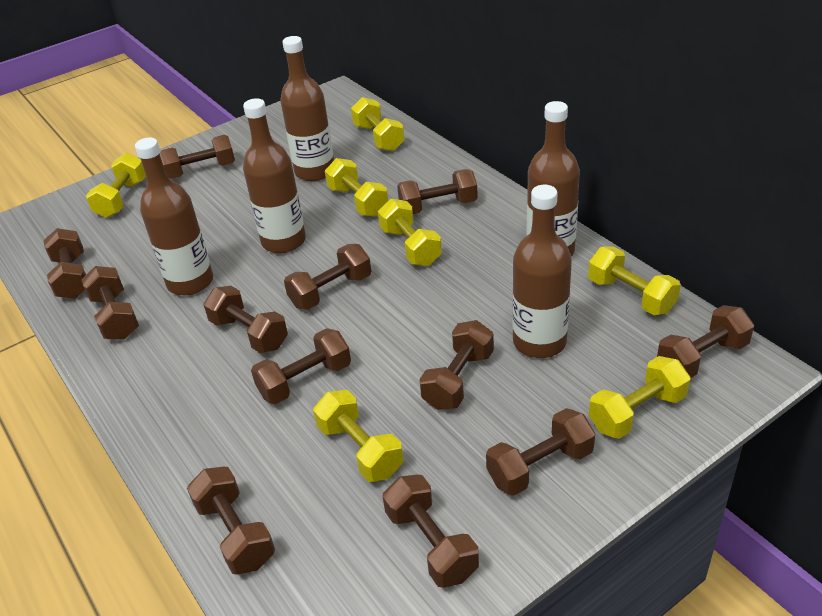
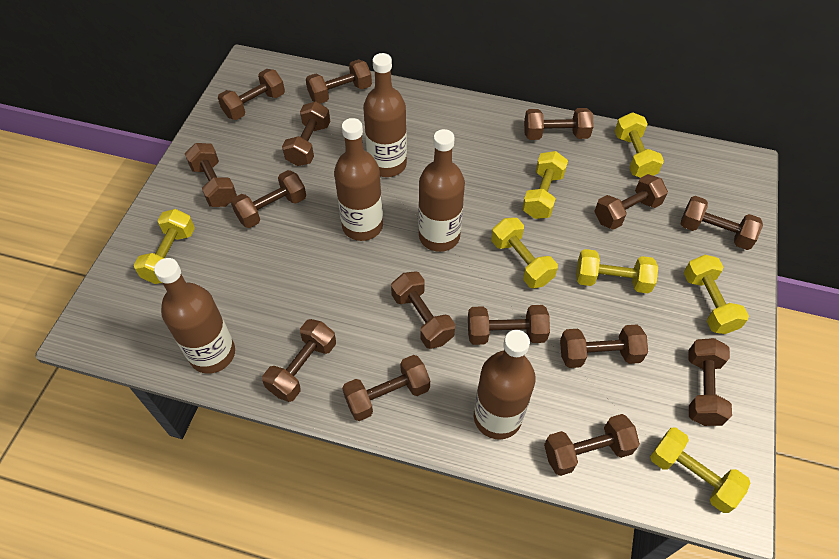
brown dumbbell: 12 -> 15

